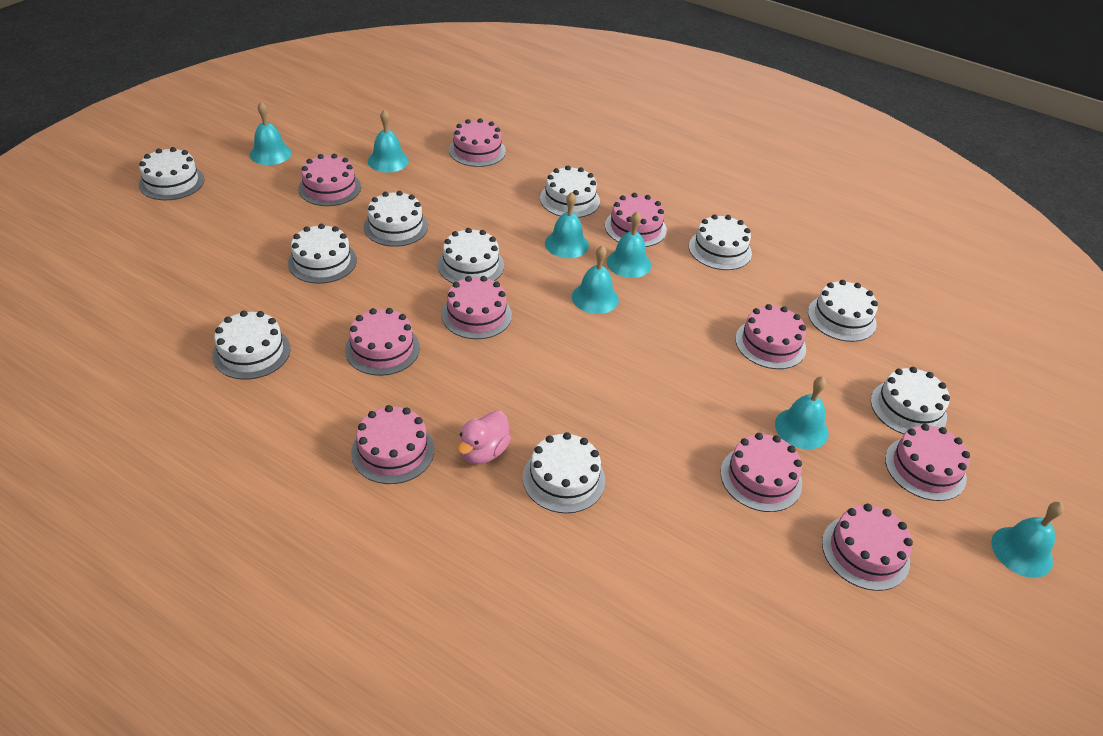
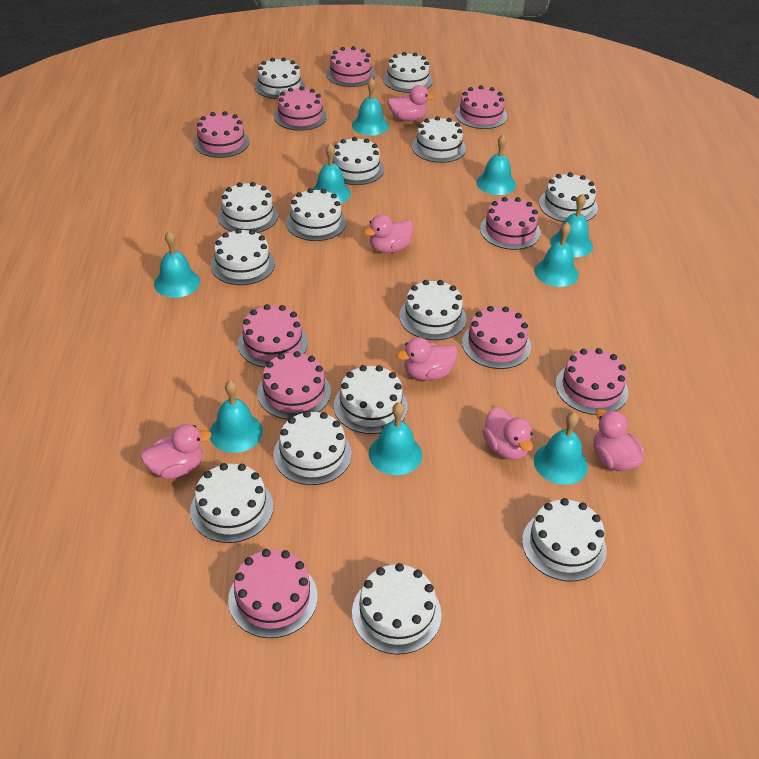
pink duck: 1 -> 6
turquoise bell: 7 -> 9
white cake: 10 -> 14

